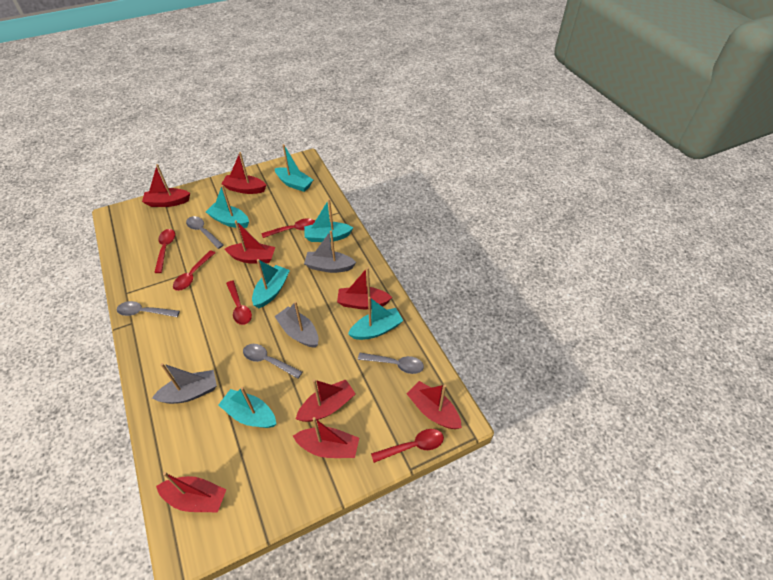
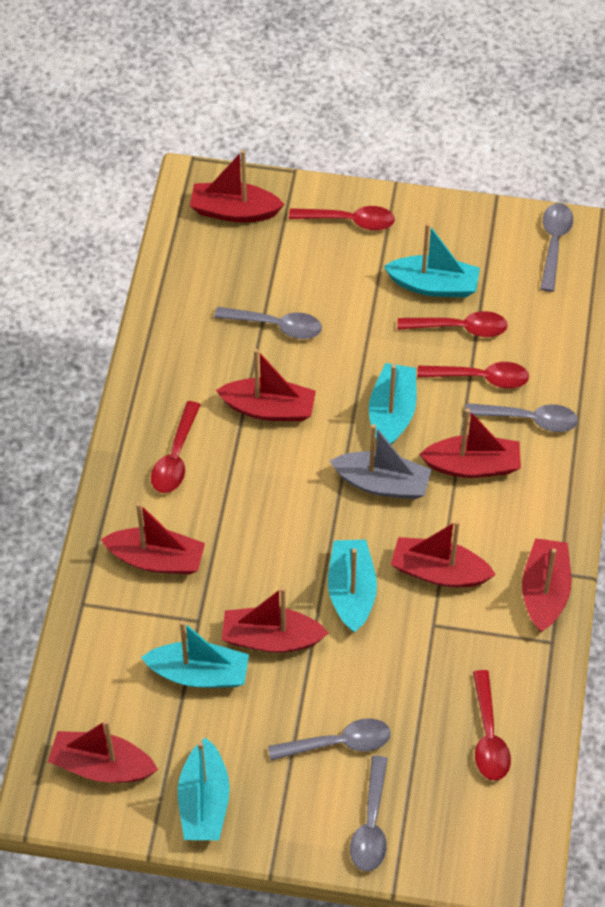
grey boat: 3 -> 1
grey spoon: 4 -> 5
turquoise boat: 6 -> 5

